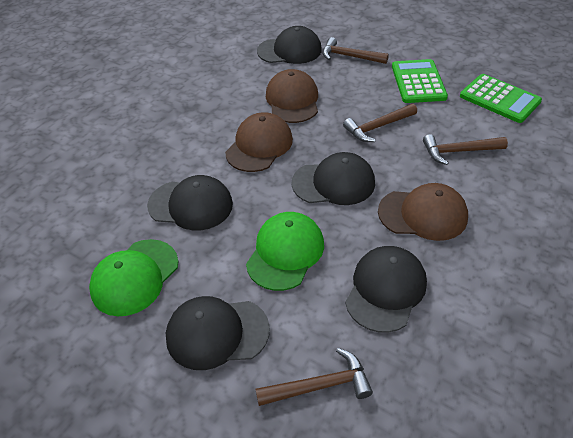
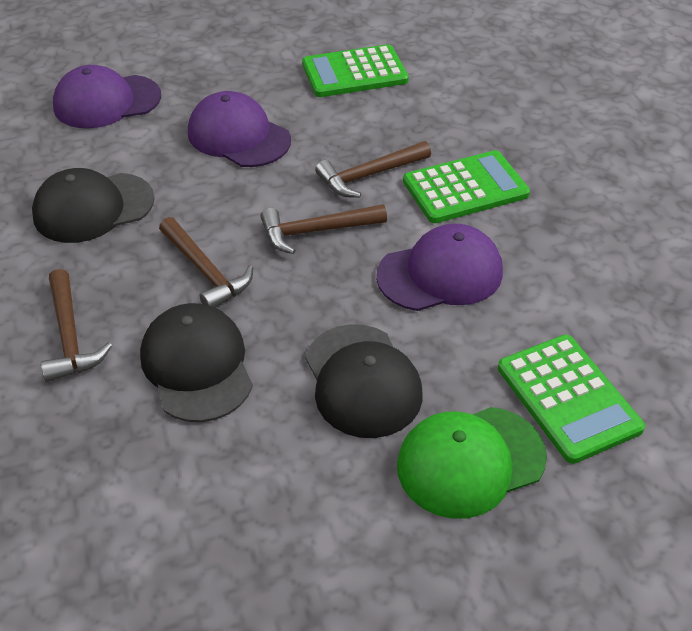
black cap: 5 -> 3
brown cap: 3 -> 0
green calculator: 2 -> 3
green cap: 2 -> 1
purple cap: 0 -> 3

